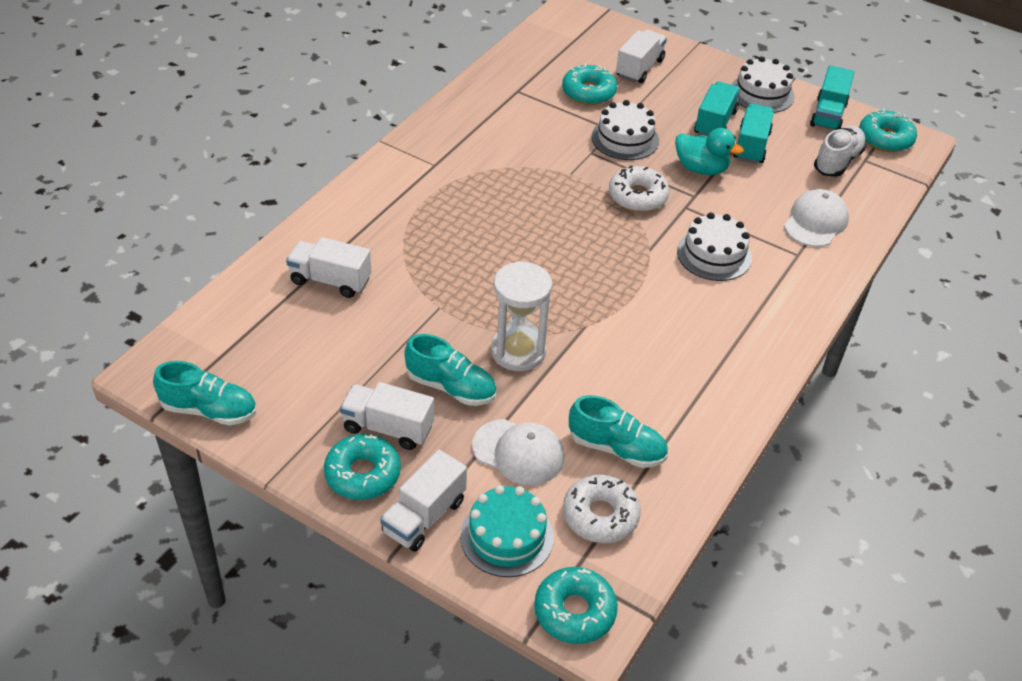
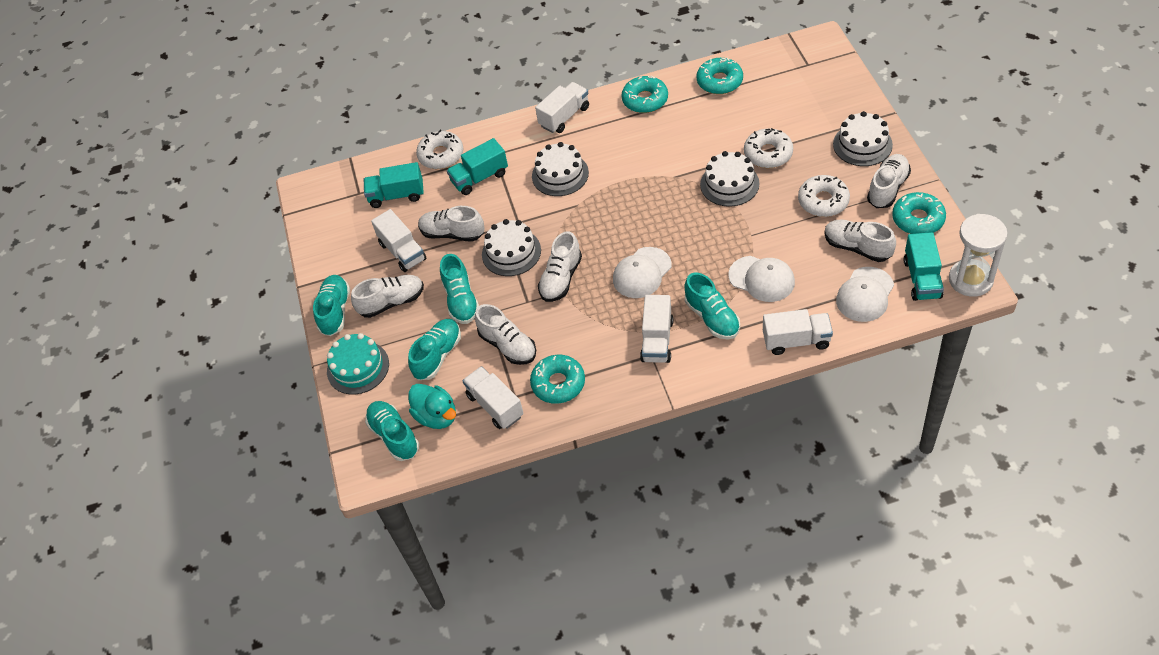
turquoise shoe: 3 -> 5
white cake: 3 -> 4
white cap: 2 -> 3
white donut: 2 -> 3
white shoe: 1 -> 6
white truck: 4 -> 5

